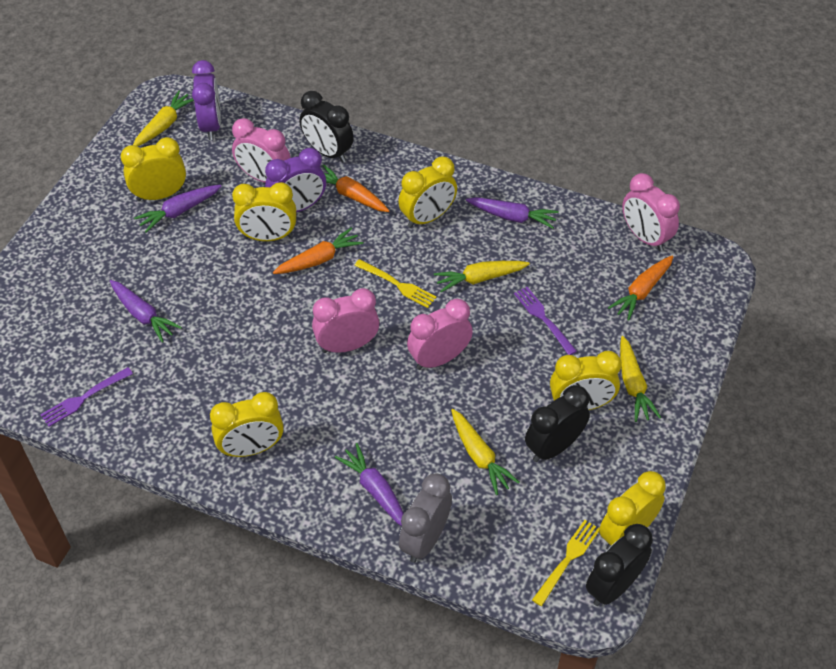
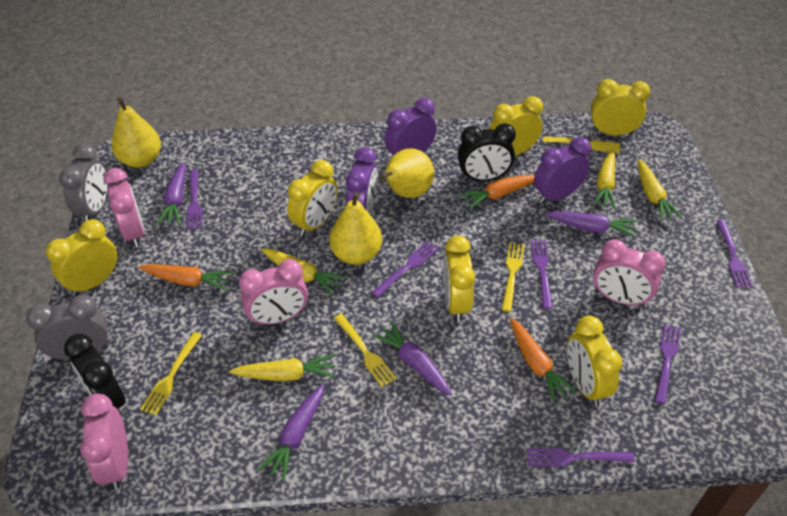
black clock: 3 -> 2
grey clock: 1 -> 2
purple clock: 2 -> 3
purple fork: 2 -> 6
yellow fork: 2 -> 4
yellow pear: 0 -> 3

